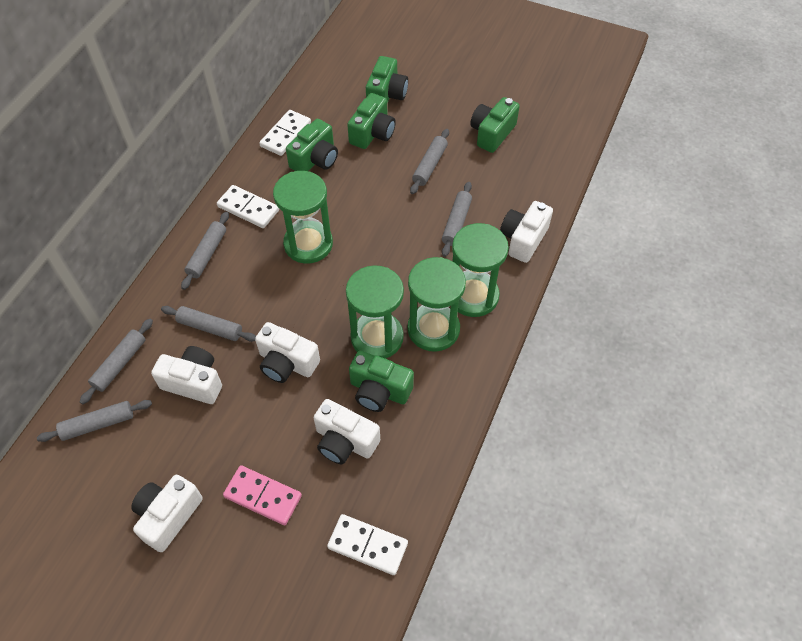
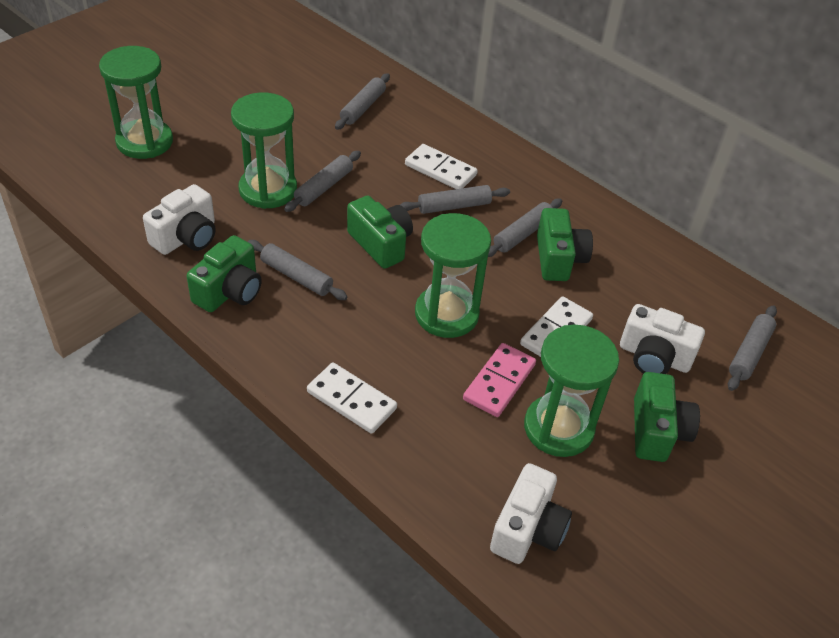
green camera: 5 -> 4
white camera: 5 -> 3

